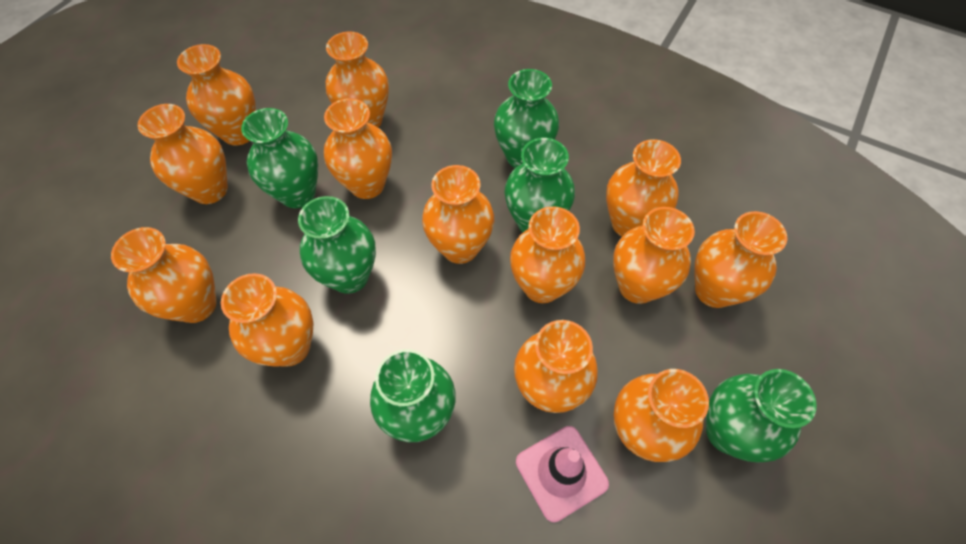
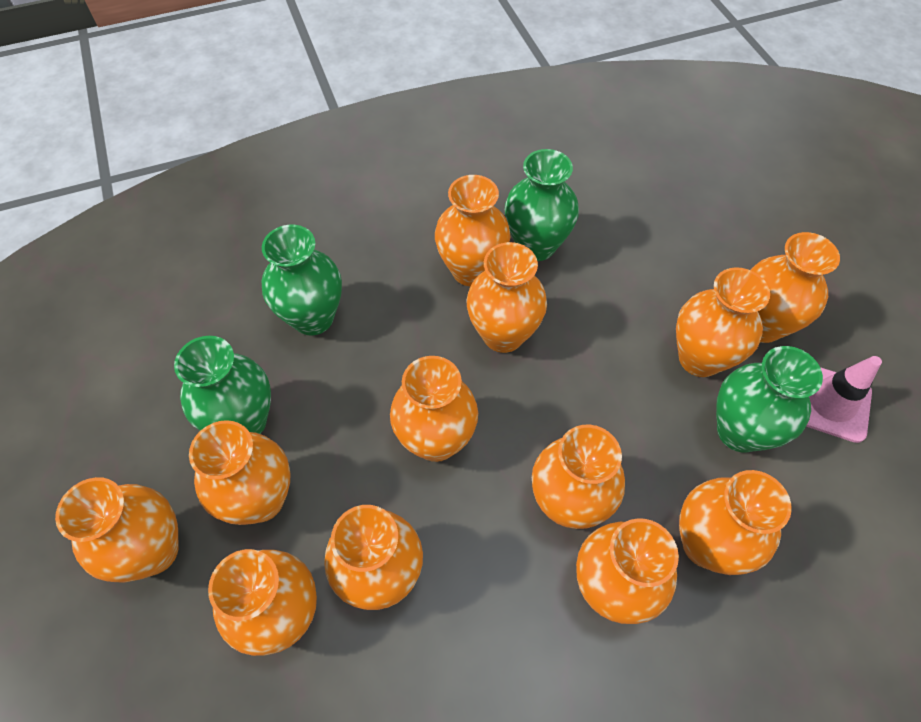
green vase: 6 -> 4
orange vase: 13 -> 12

